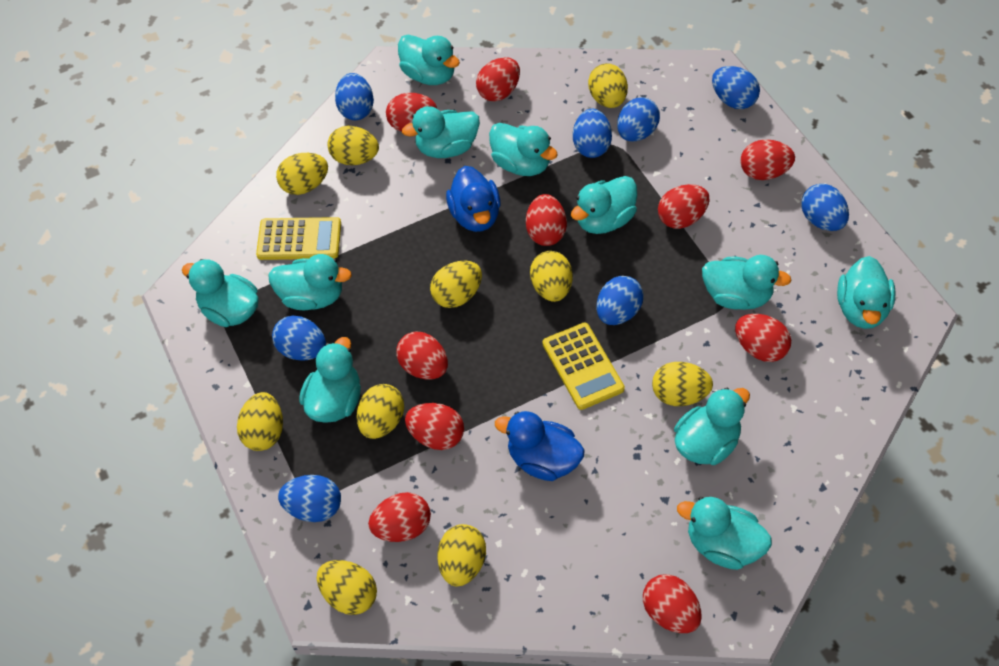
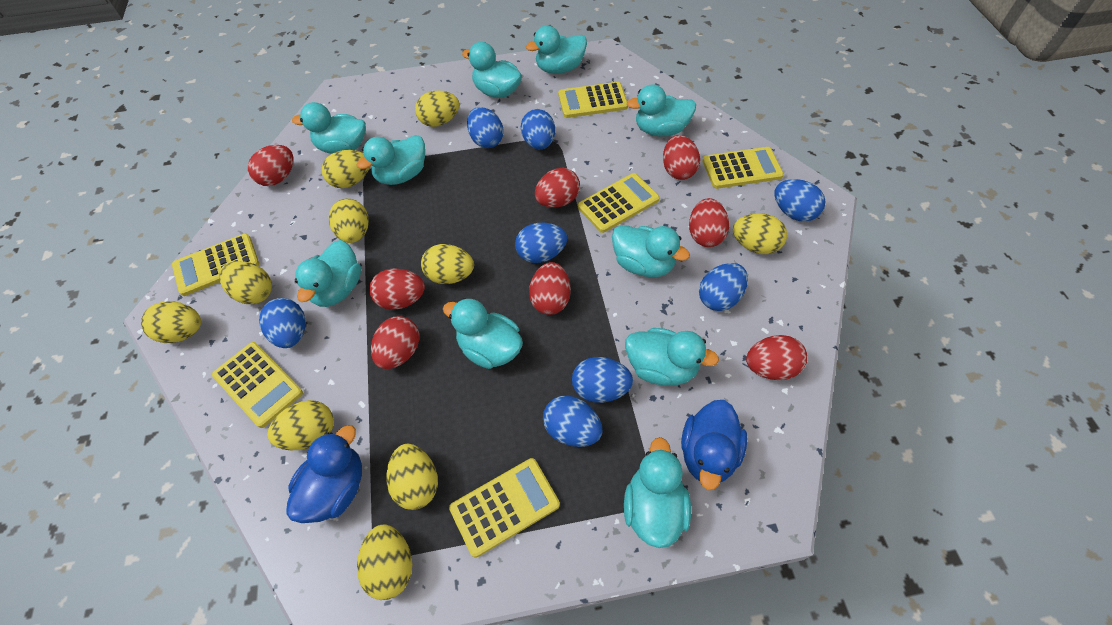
red egg: 10 -> 8
turquoise duck: 11 -> 10
yellow calculator: 2 -> 6

